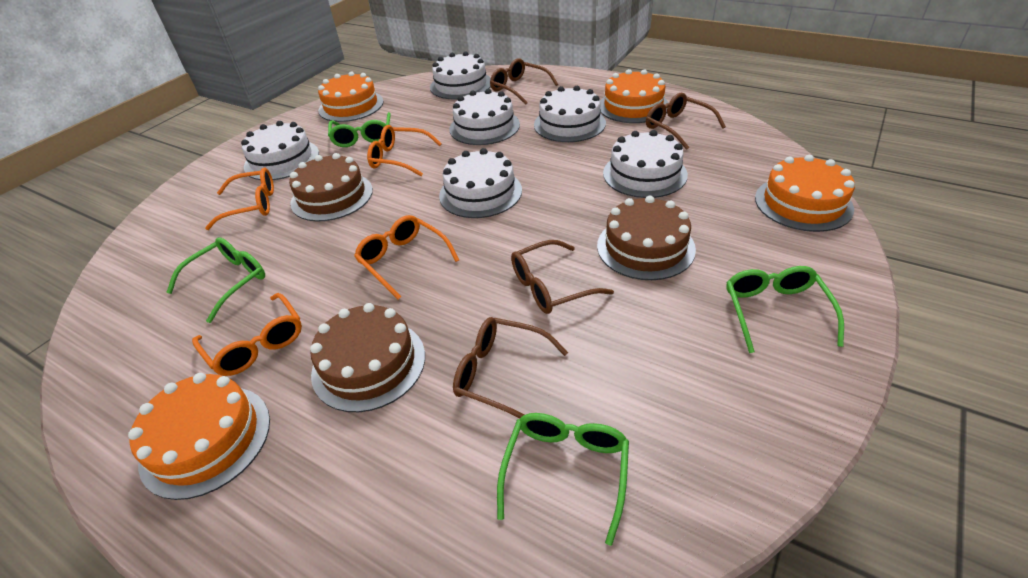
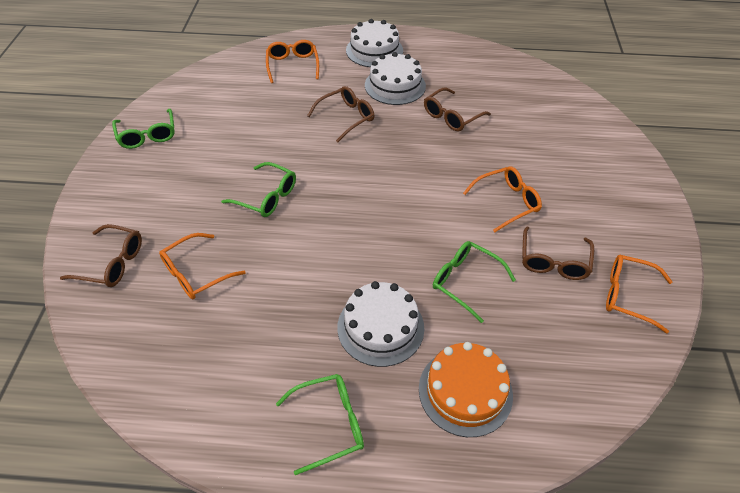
brown cake: 3 -> 0
orange cake: 4 -> 1
white cake: 6 -> 3

